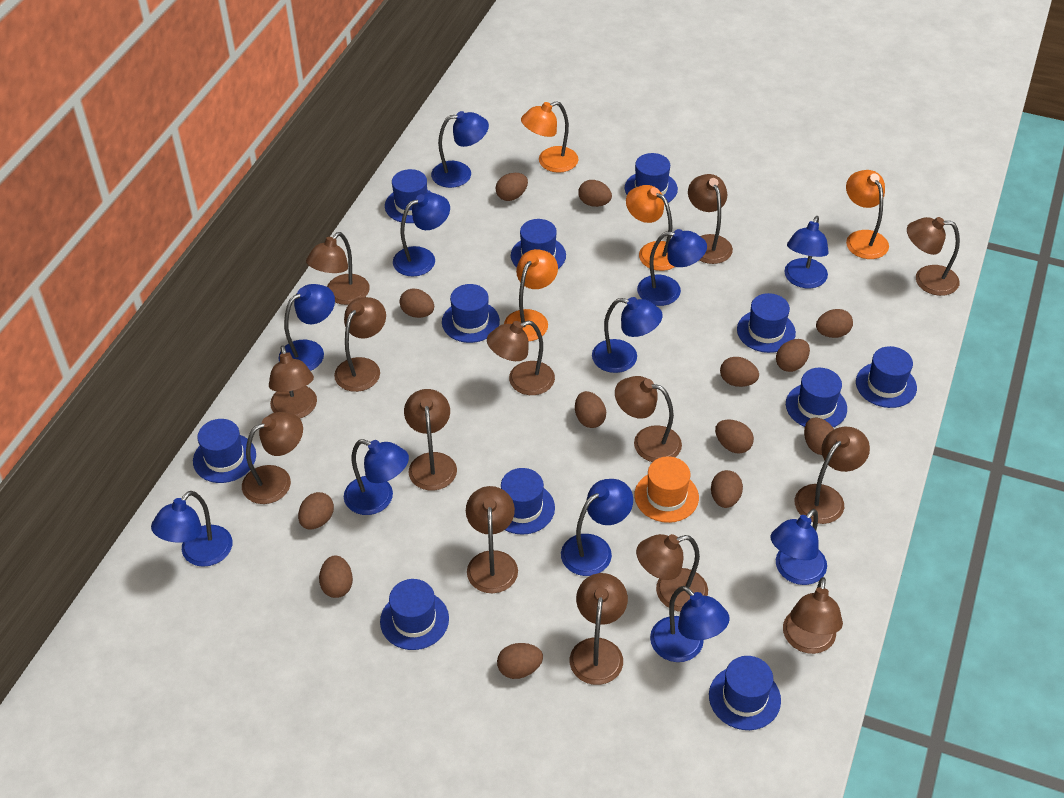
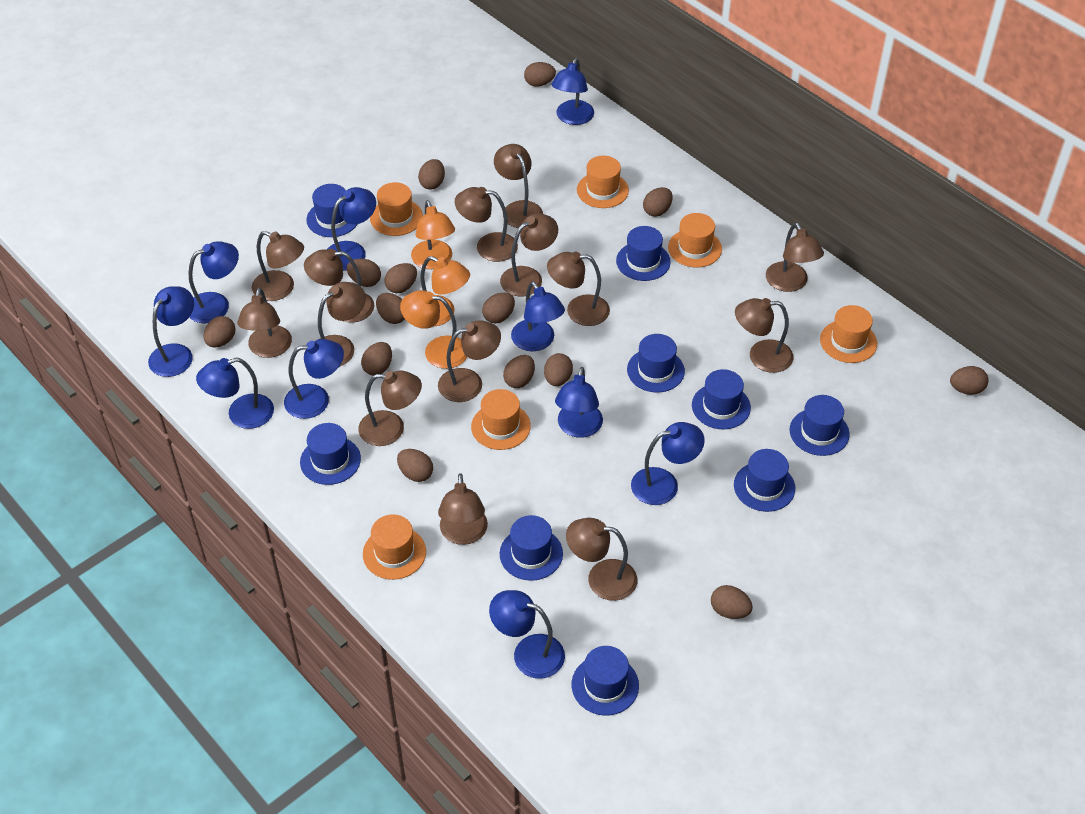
blue hat: 11 -> 9
blue lamp: 11 -> 10
brown egg: 13 -> 14
orange hat: 1 -> 6
orange lamp: 4 -> 3

